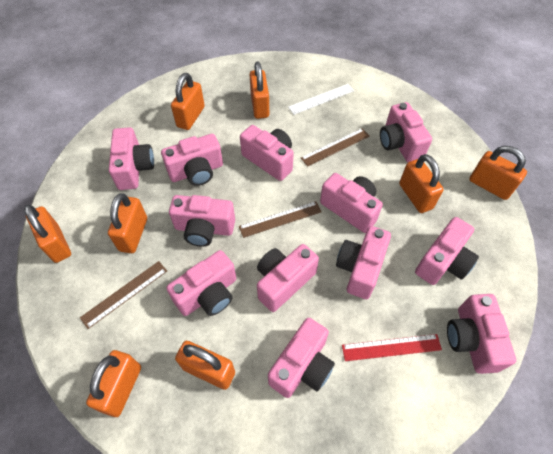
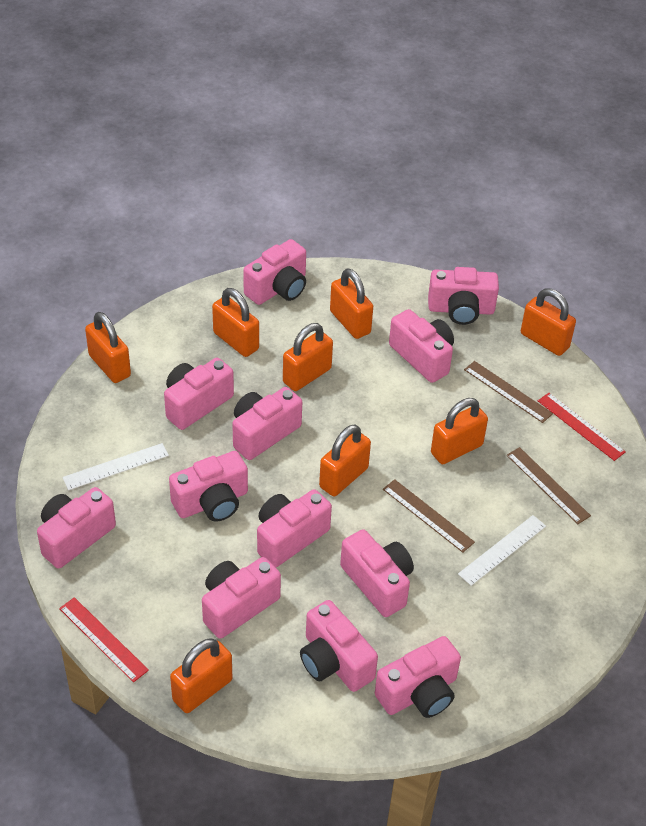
red ruler: 1 -> 2
white ruler: 1 -> 2

